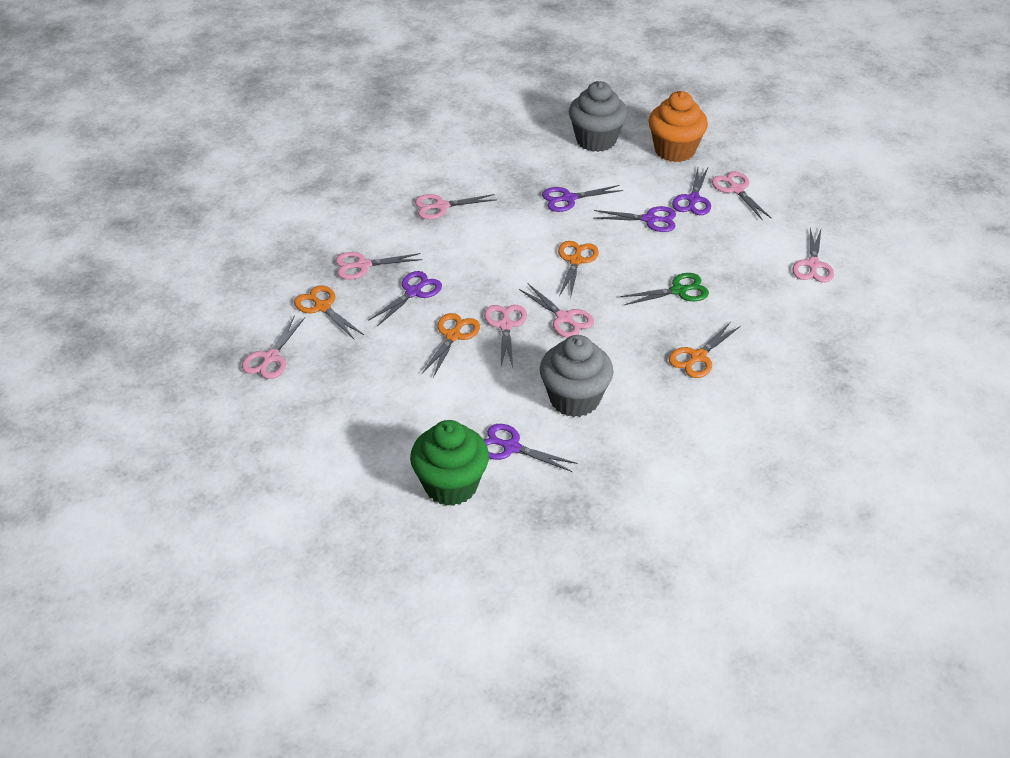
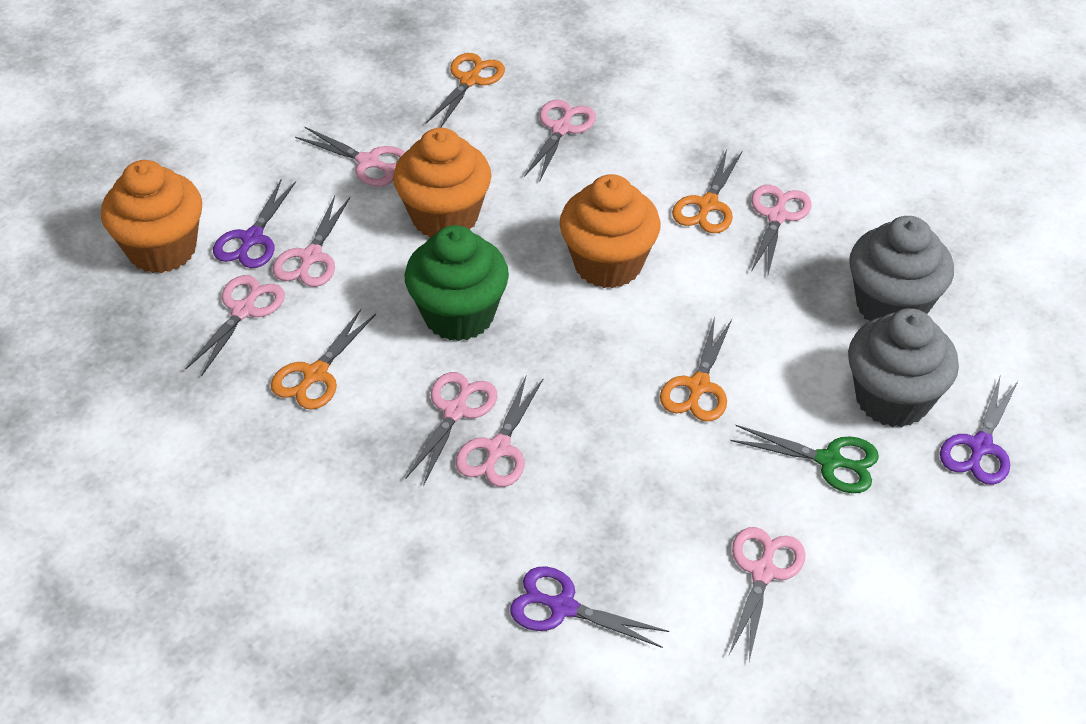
orange cupcake: 1 -> 3
pink scissors: 7 -> 8
purple scissors: 5 -> 3

